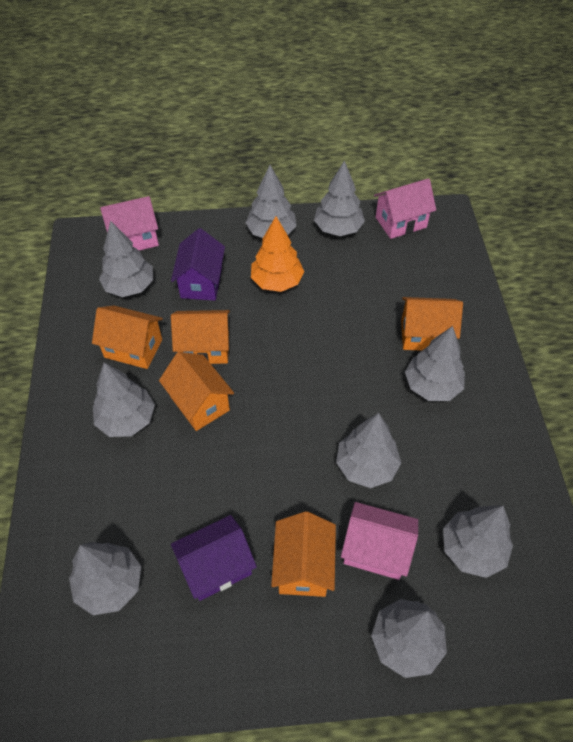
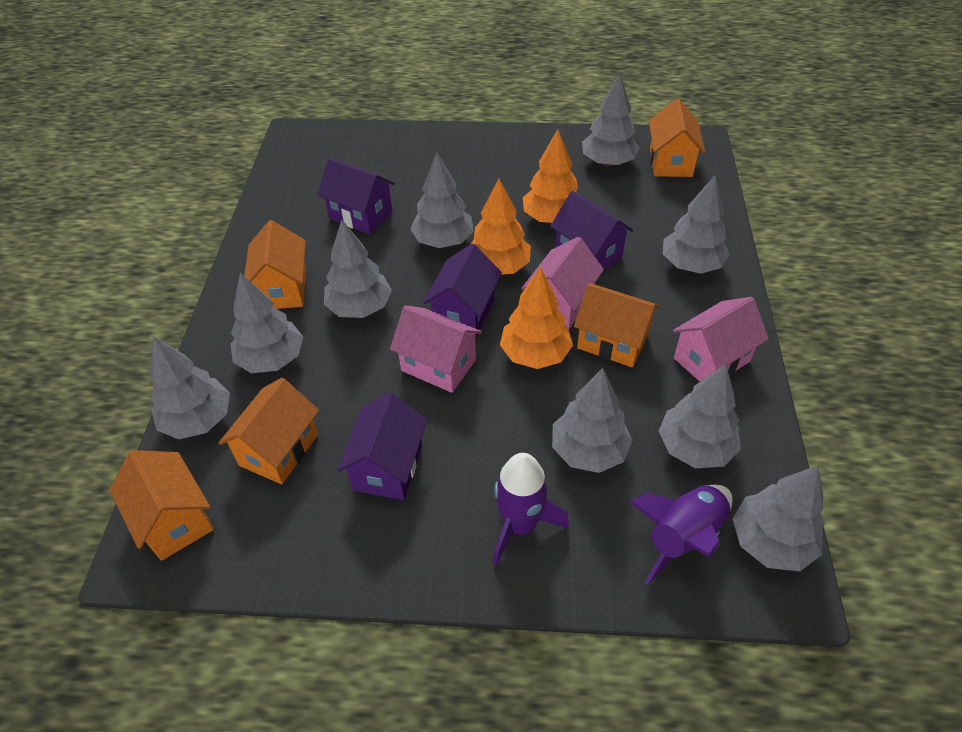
orange tree: 1 -> 3
purple house: 2 -> 4
purple rocket: 0 -> 2

